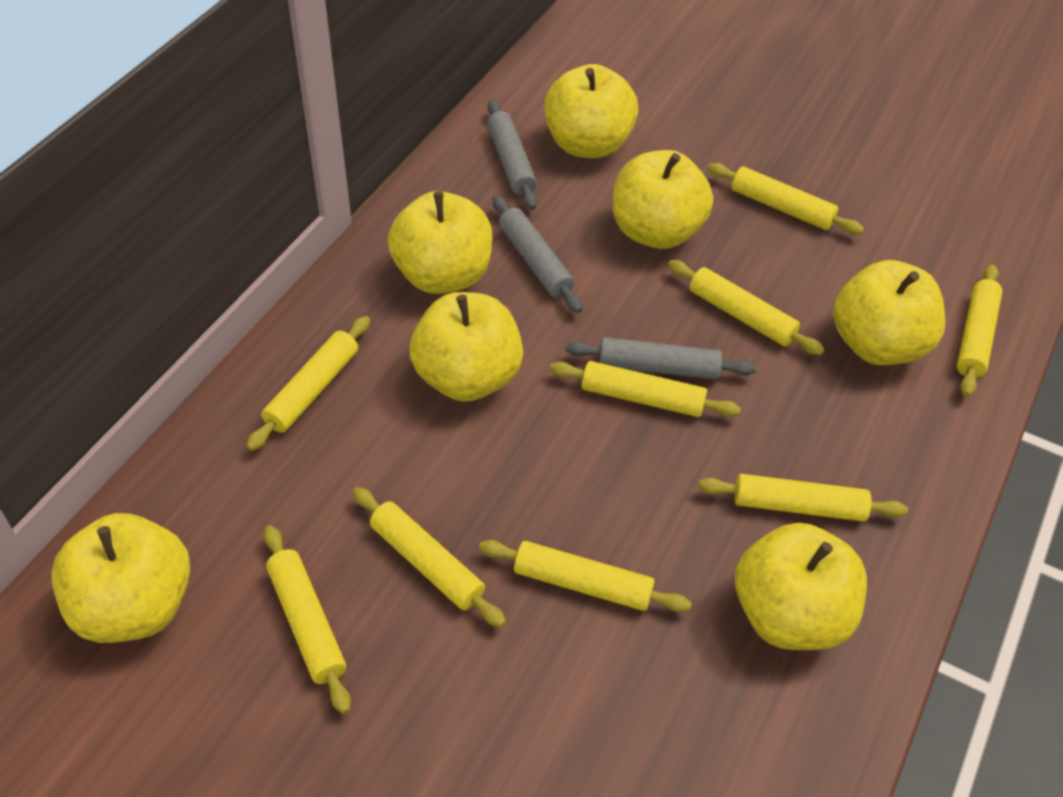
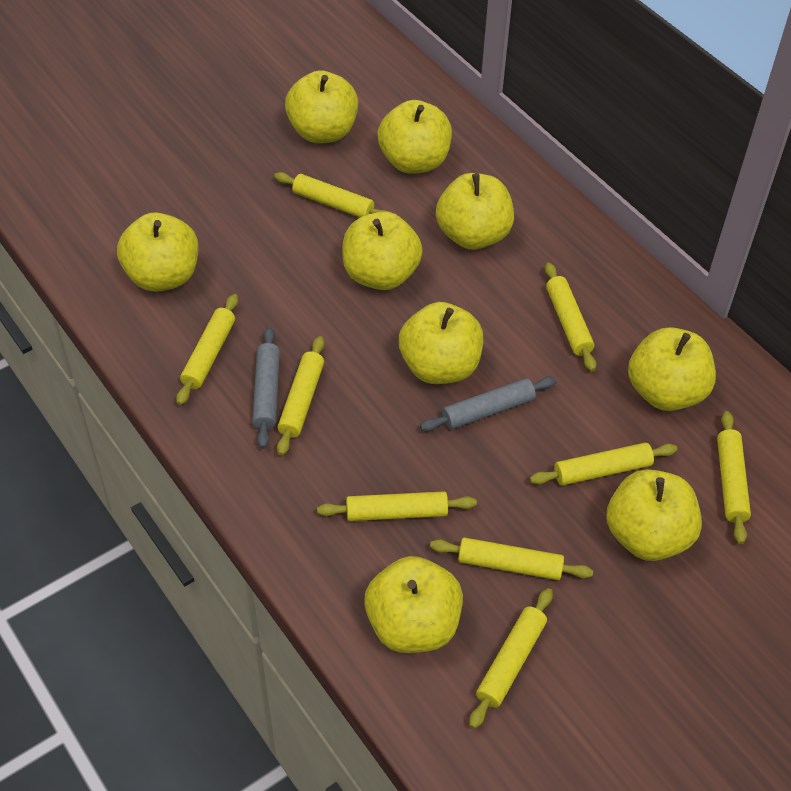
grey rolling pin: 3 -> 2
yellow apple: 7 -> 9

